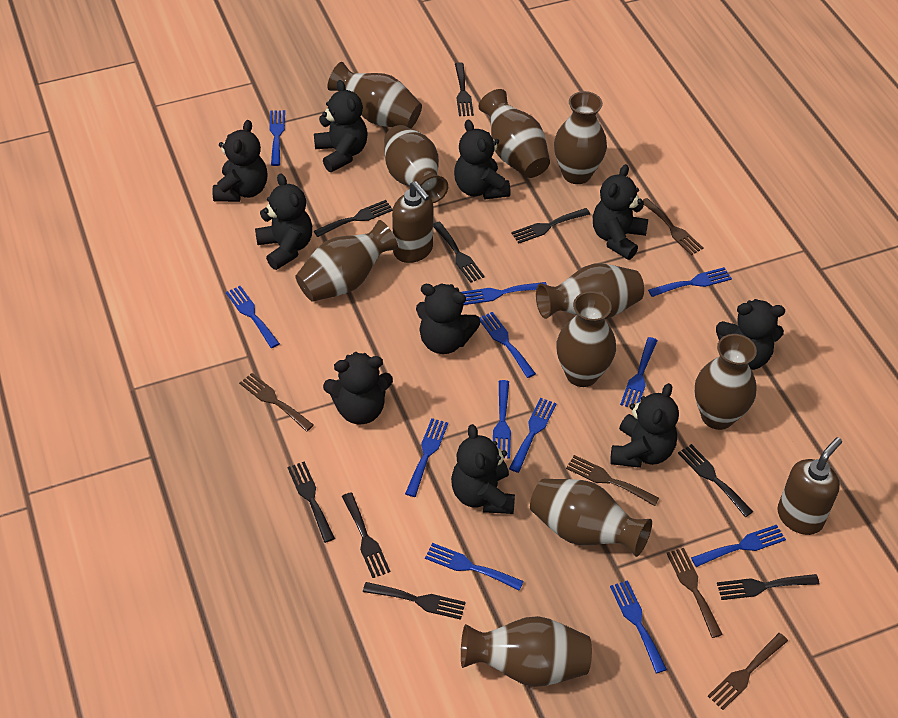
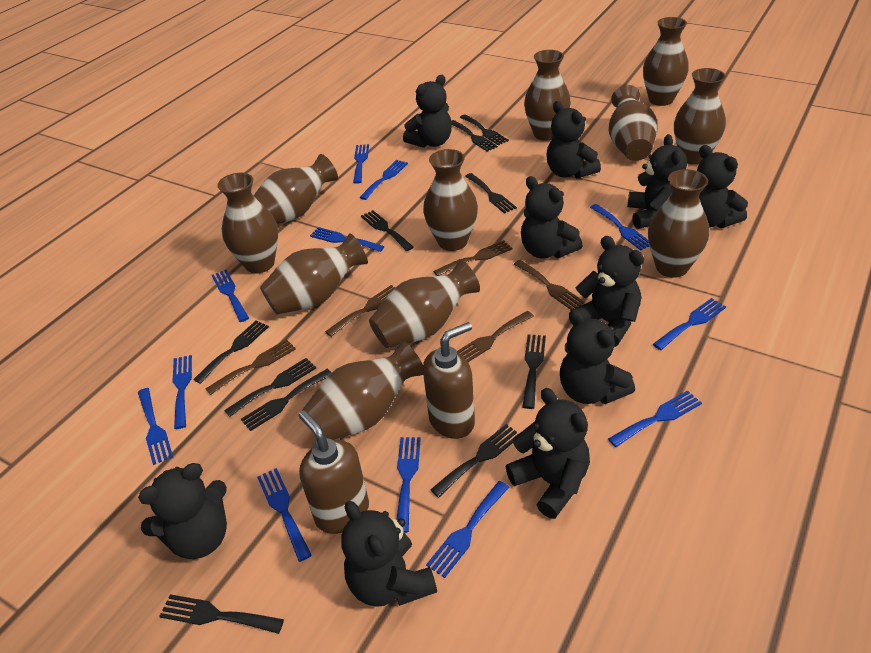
black fork: 9 -> 10
brown vase: 10 -> 11

